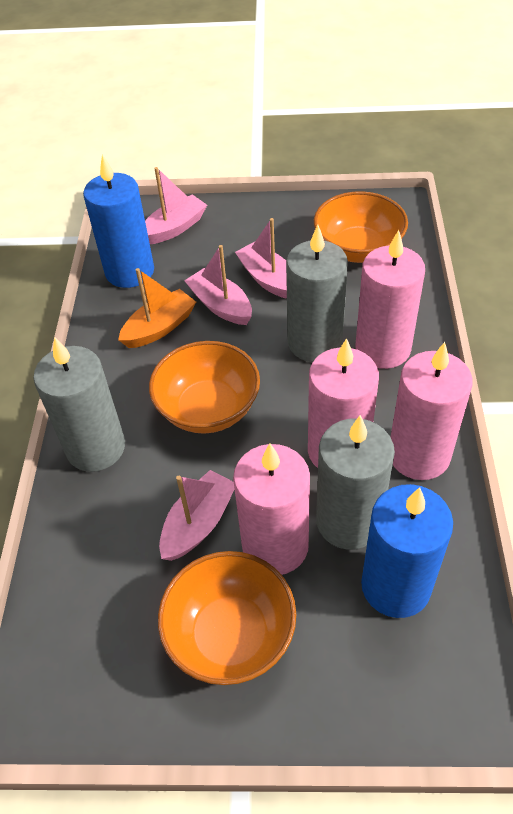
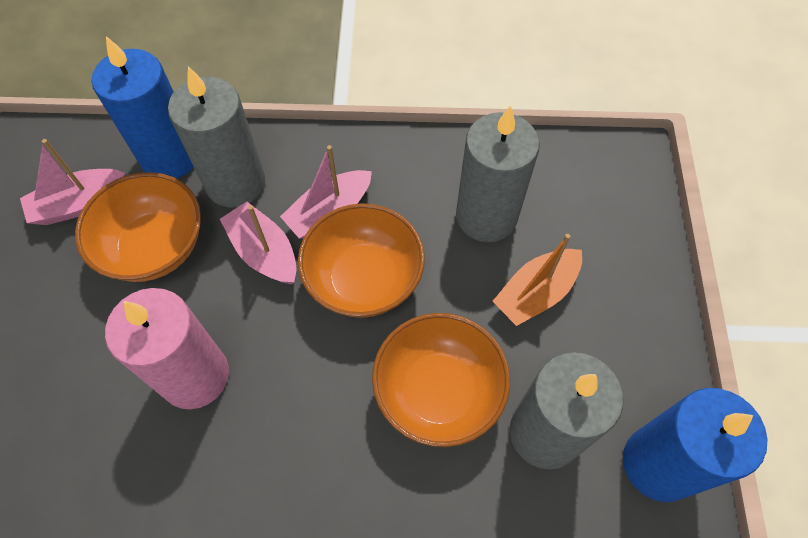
pink boat: 4 -> 3
pink candle: 4 -> 1

